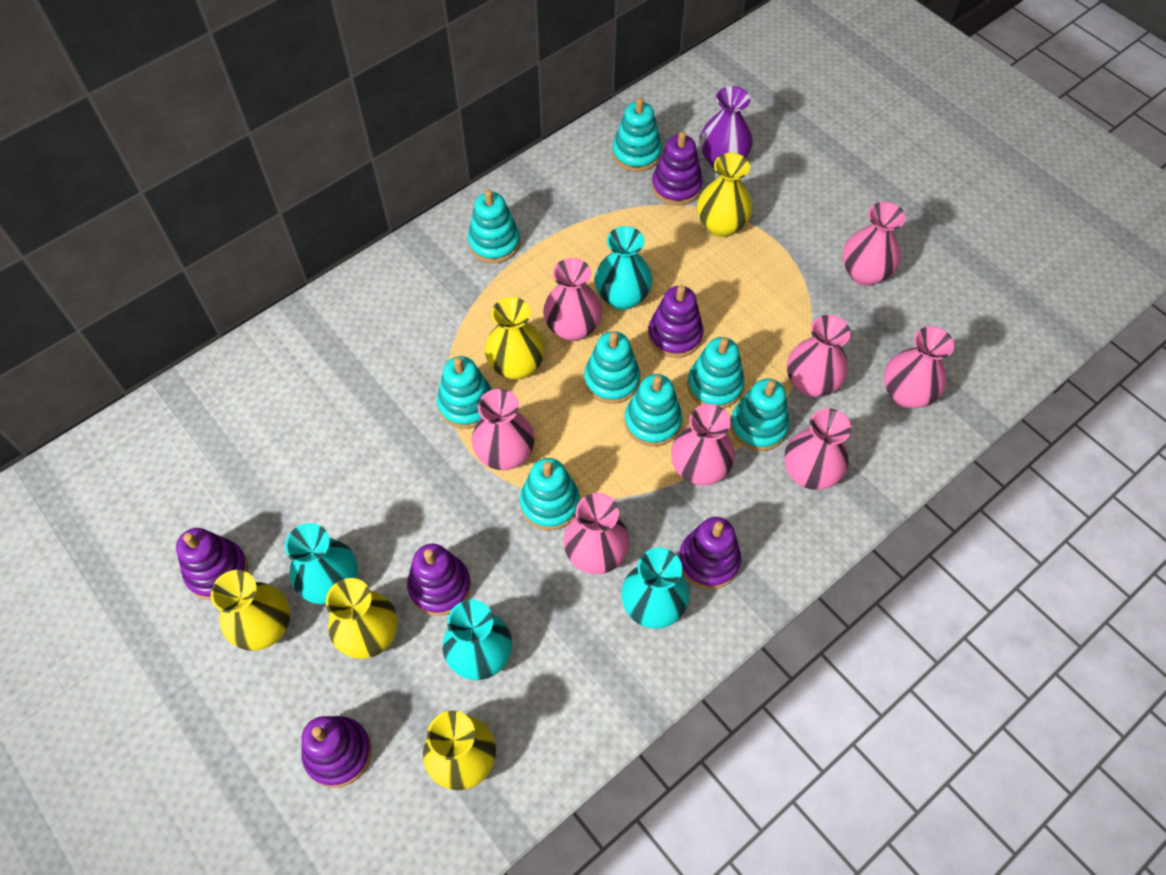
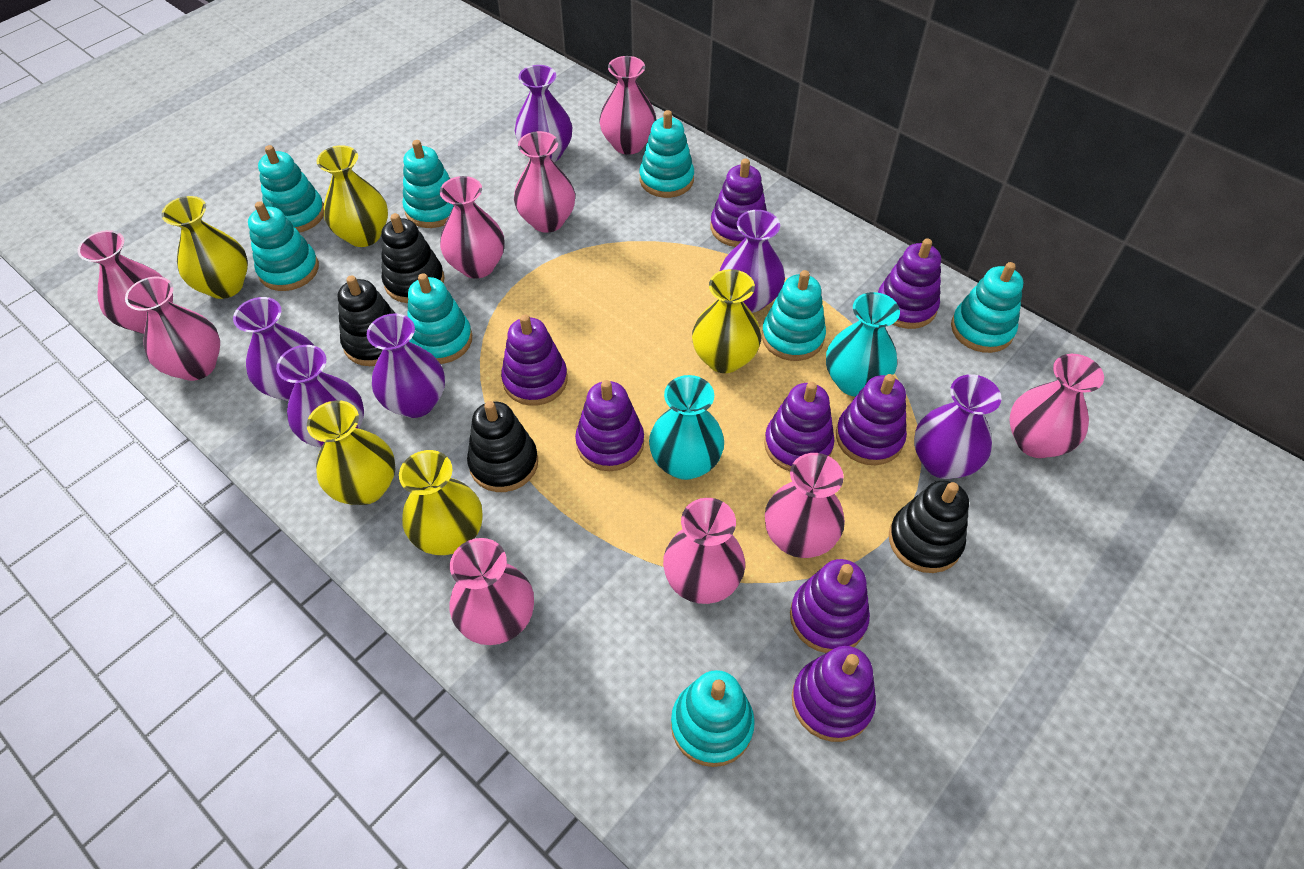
black stacking toy: 0 -> 4
pink vase: 8 -> 9
purple stacking toy: 6 -> 8
purple vase: 1 -> 6
turquoise vase: 4 -> 2

